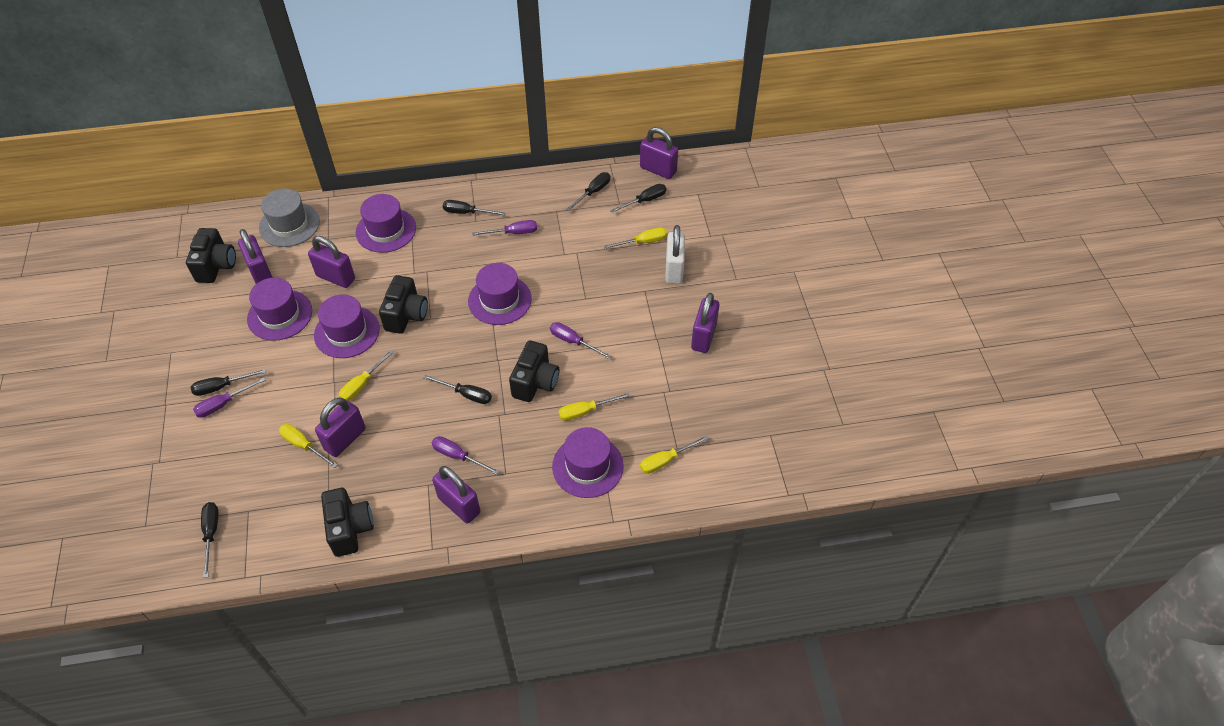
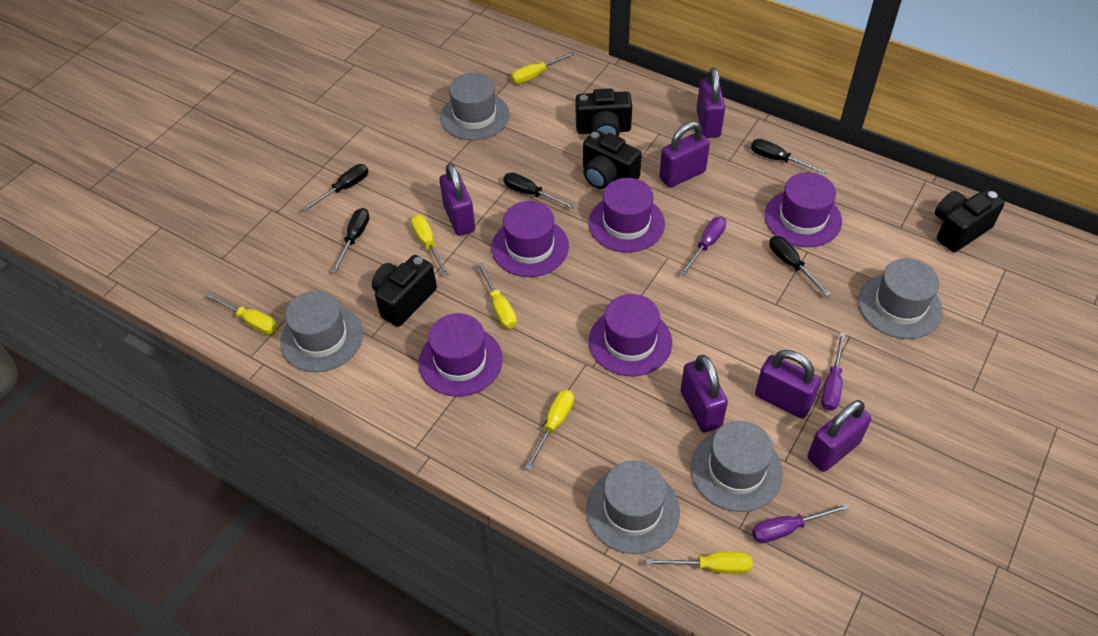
black screwdriver: 6 -> 5
grey hat: 1 -> 5
purple screwdriver: 4 -> 3
white padlock: 1 -> 0
yellow screwdriver: 5 -> 6

